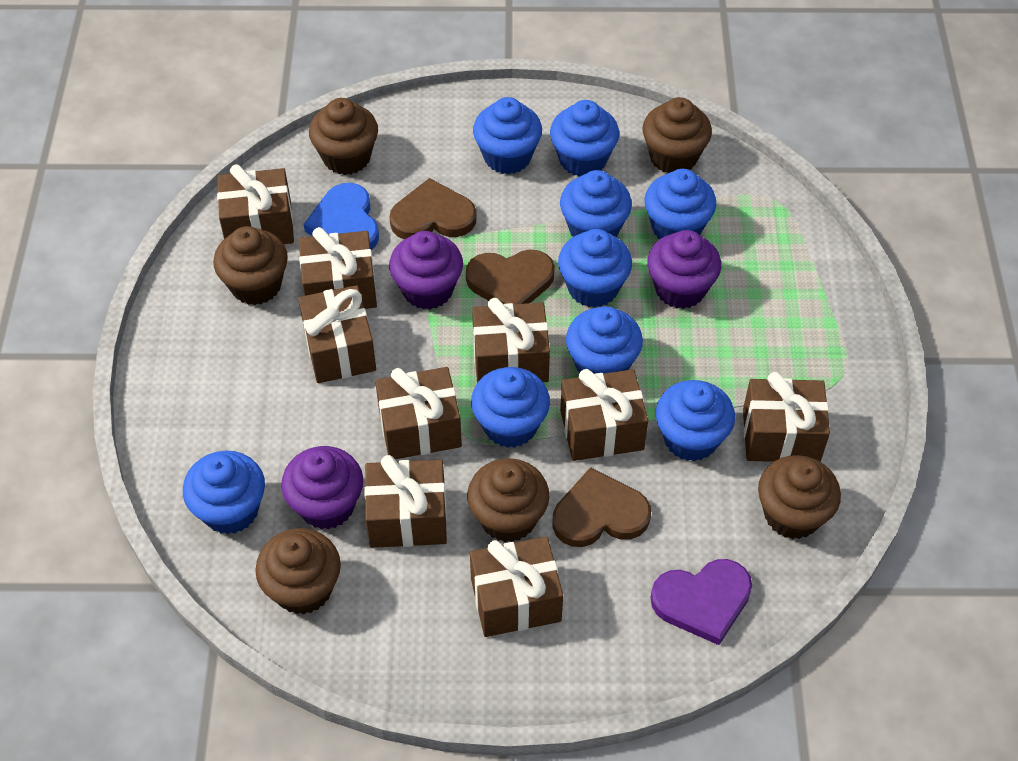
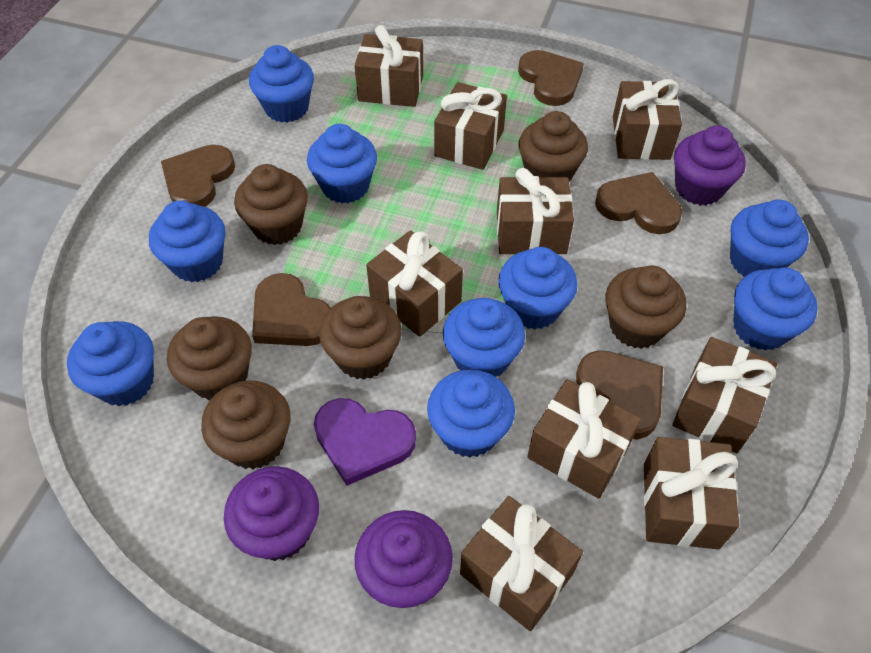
blue heart: 1 -> 0
brown heart: 3 -> 5

